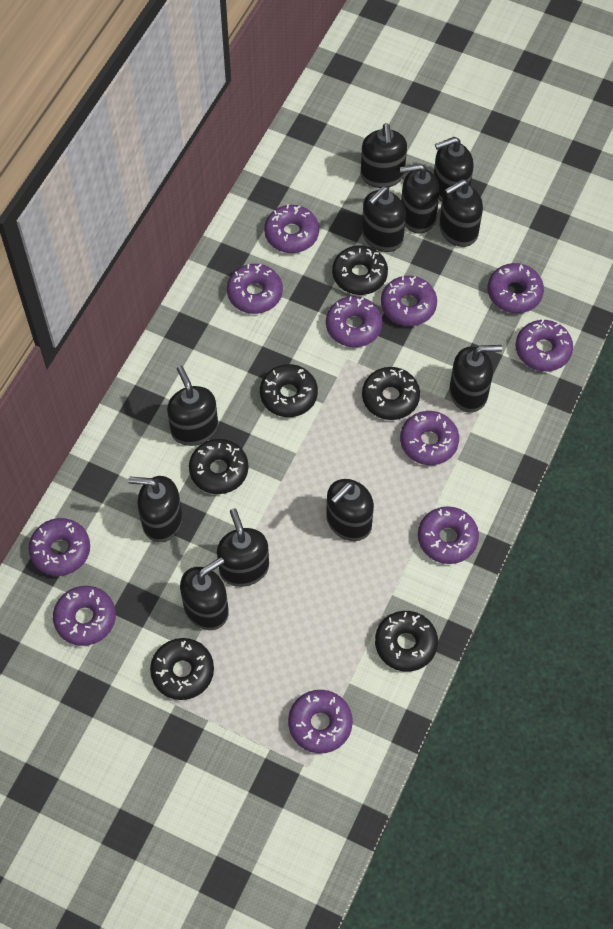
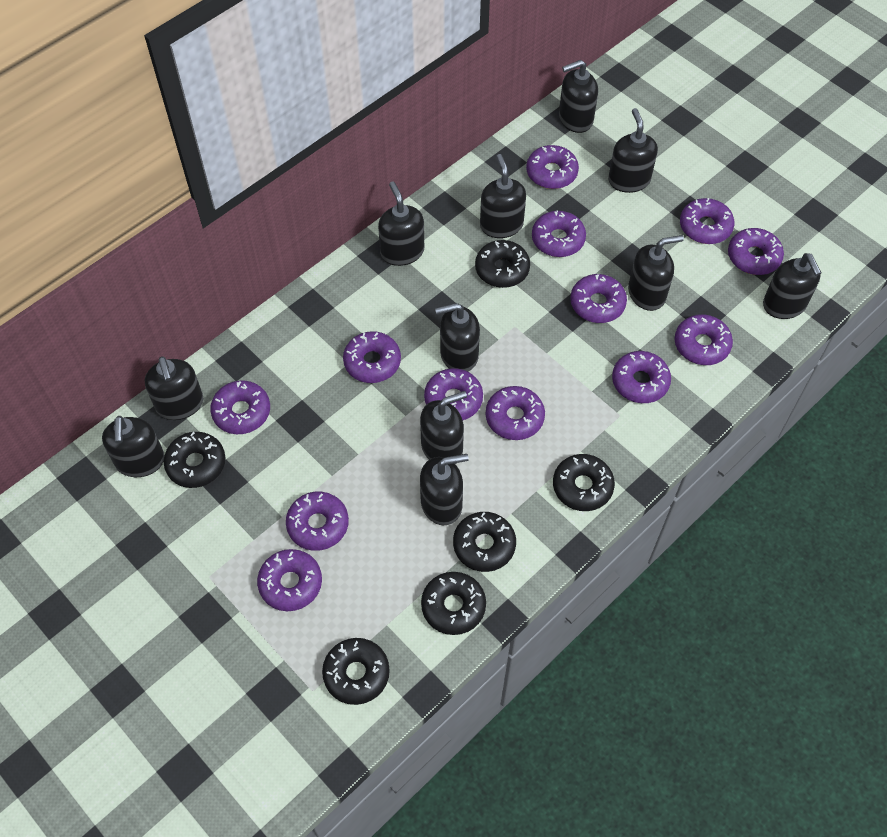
purple donut: 11 -> 13

